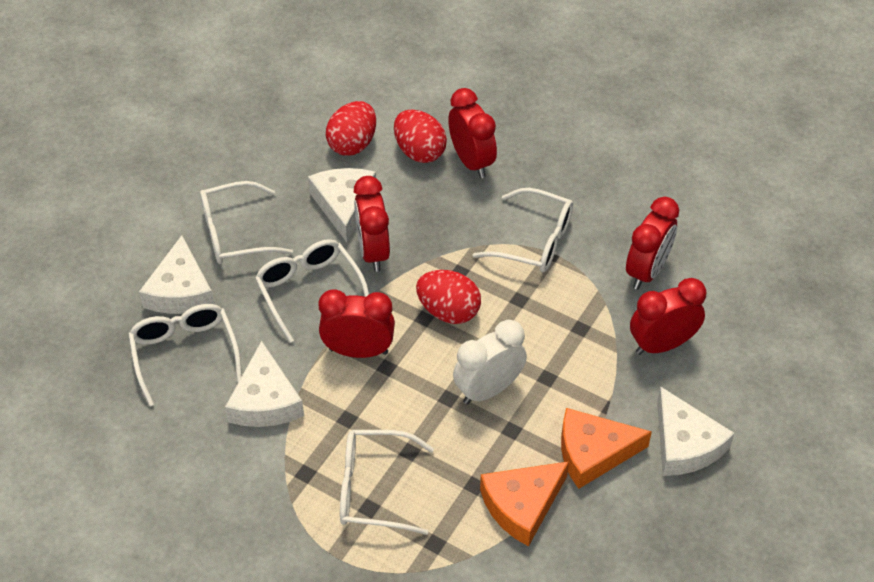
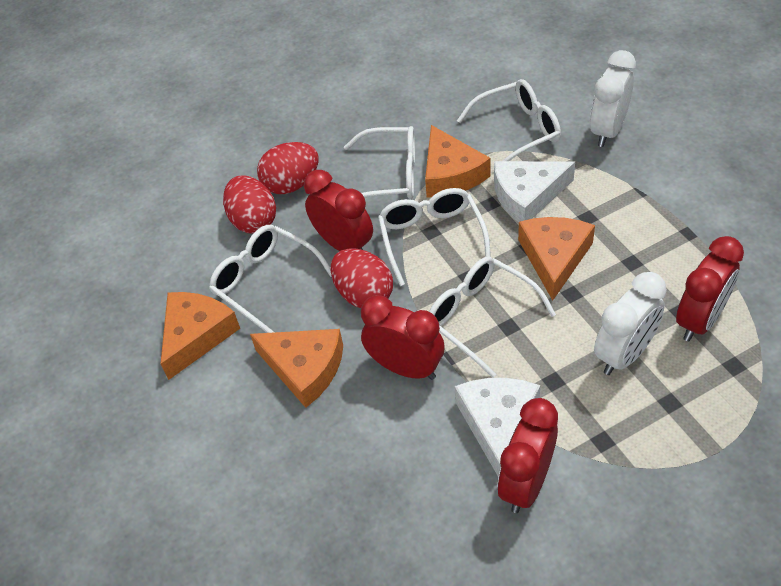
orange cheese: 2 -> 4
red clock: 5 -> 4
white cheese: 4 -> 2
white clock: 1 -> 2

